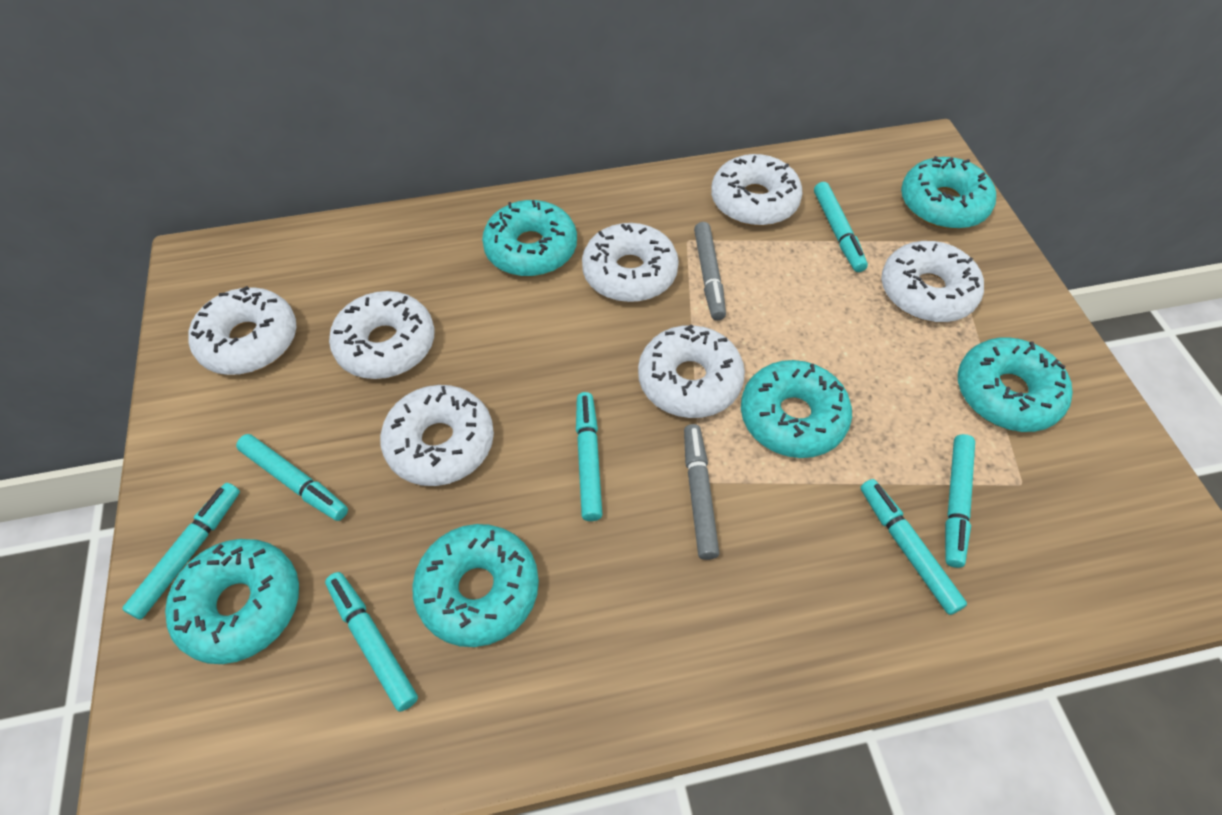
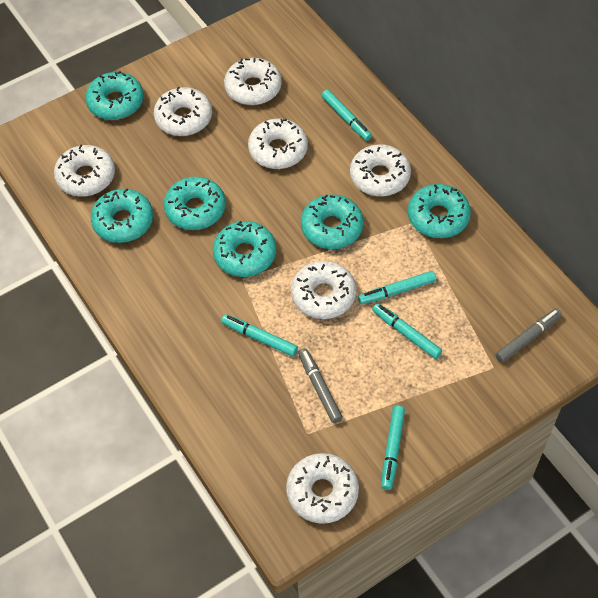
turquoise marker: 7 -> 5

